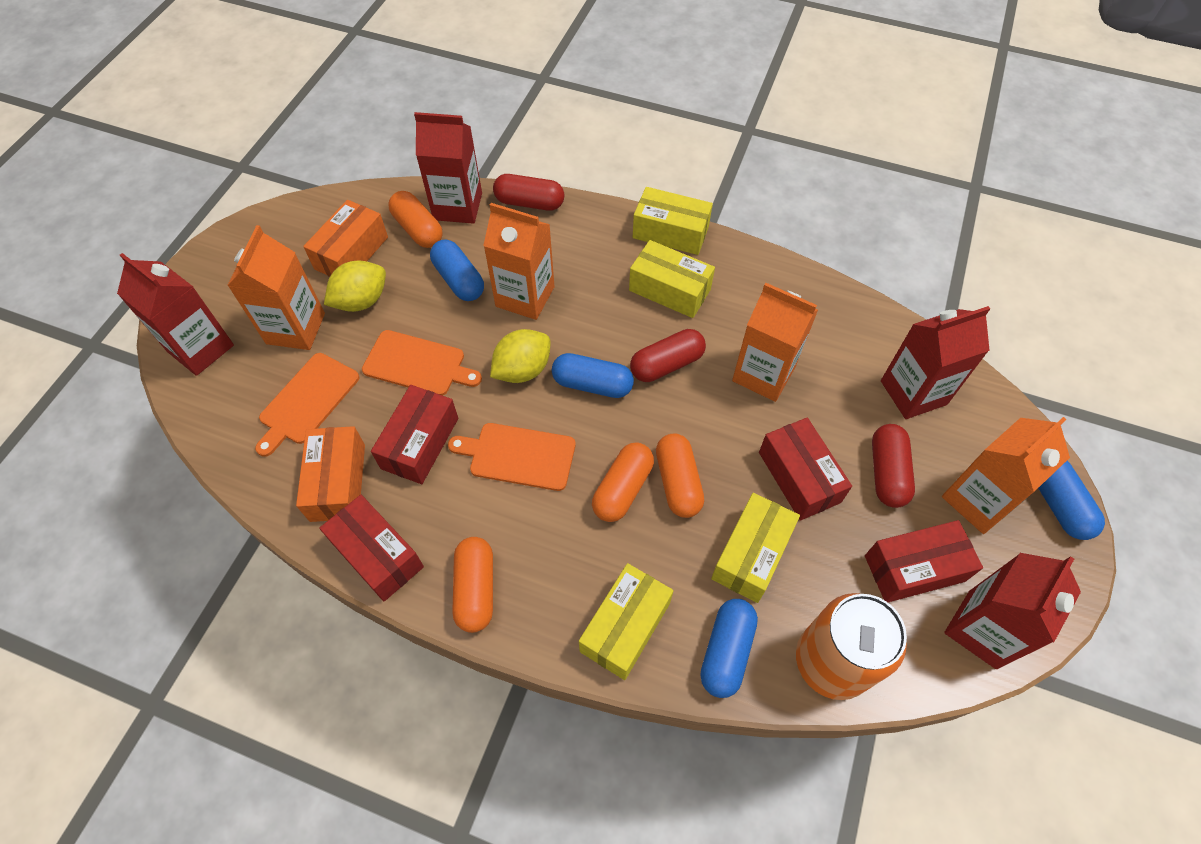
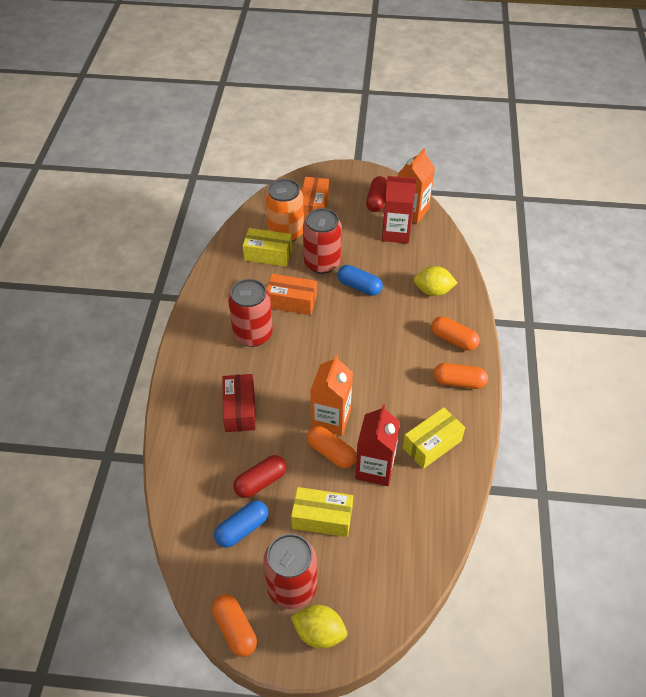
blue capsule: 4 -> 2
orange carton: 4 -> 2
orange cutting board: 3 -> 0
red box: 4 -> 1
red can: 0 -> 3
red capsule: 3 -> 2
red carton: 4 -> 2
yellow box: 4 -> 3

